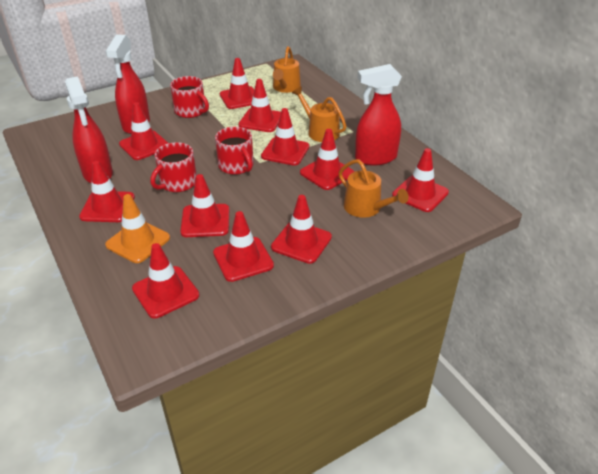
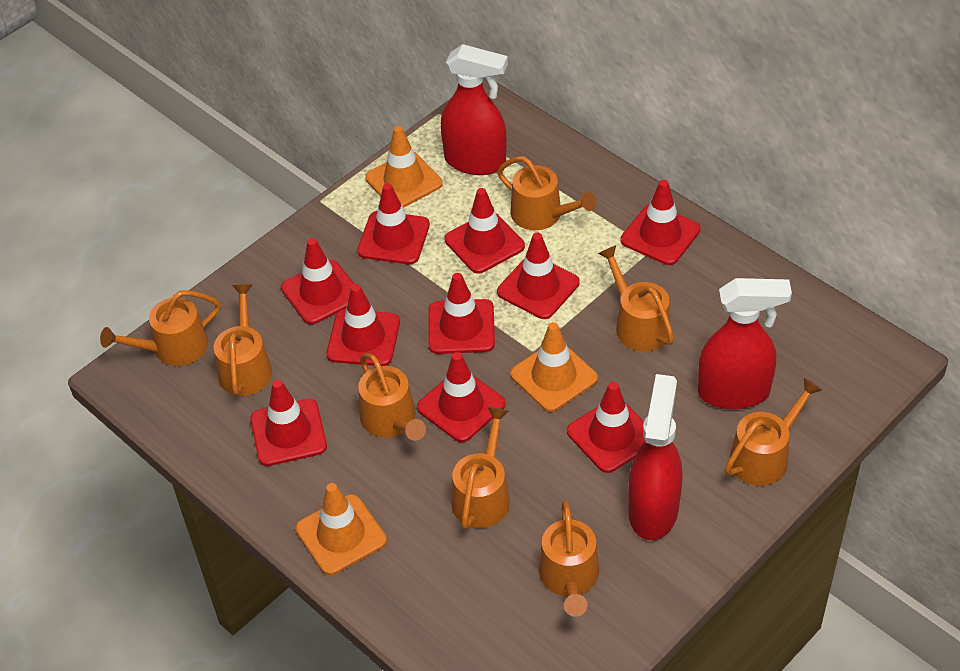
orange traffic cone: 1 -> 3
orange watering can: 3 -> 8
red mug: 3 -> 0
red traffic cone: 11 -> 10

